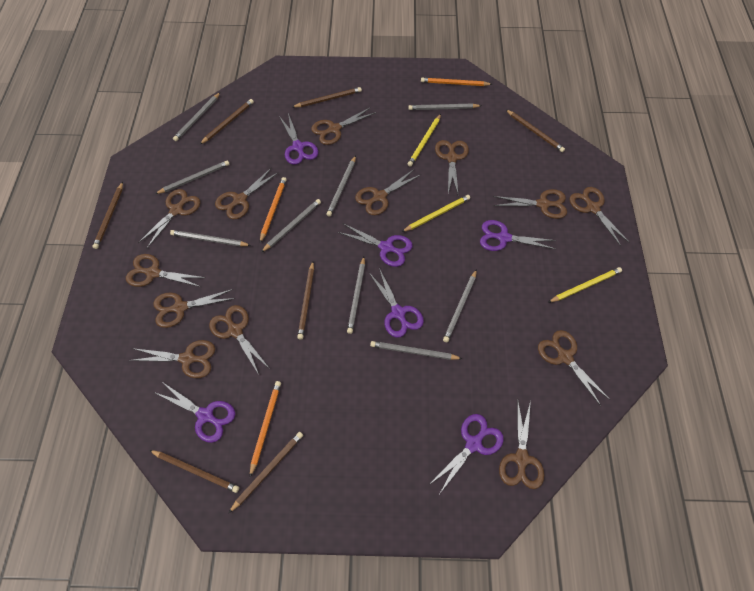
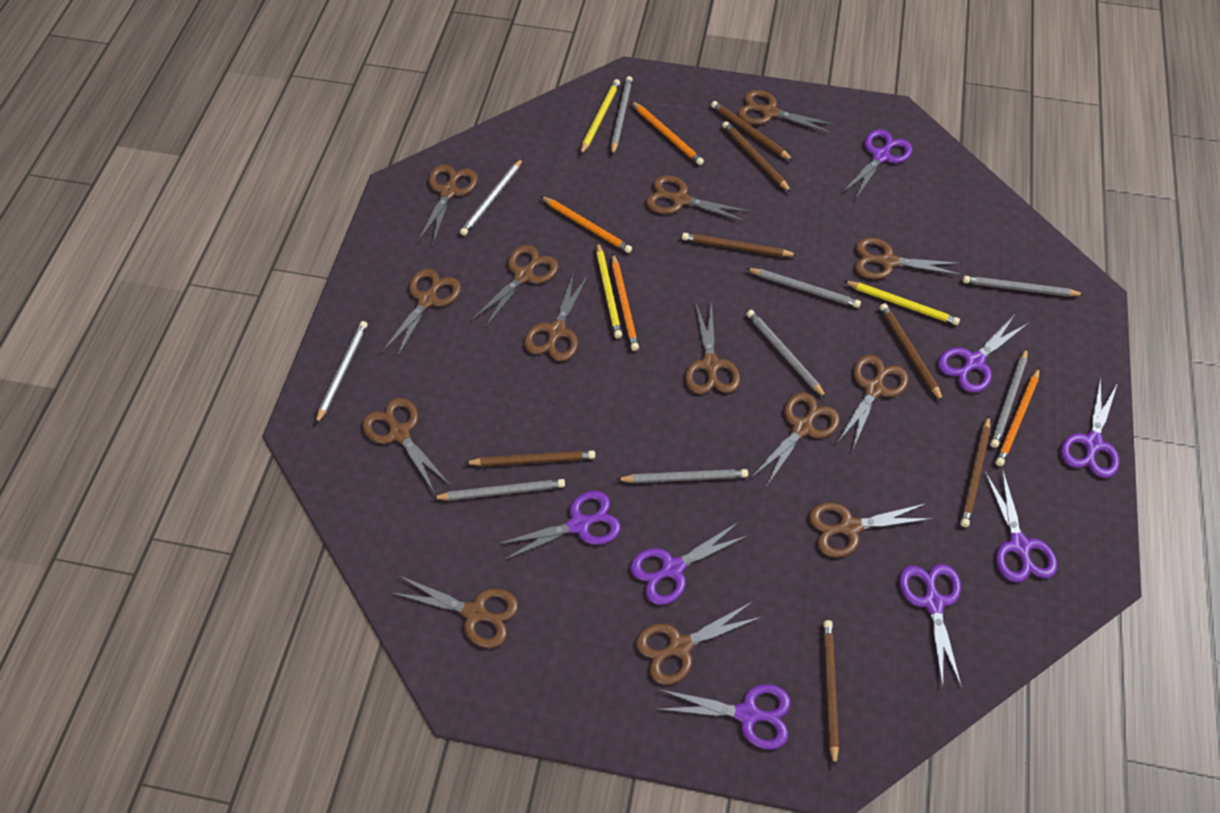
brown scissors: 13 -> 14
orange pencil: 3 -> 4
purple scissors: 6 -> 8

